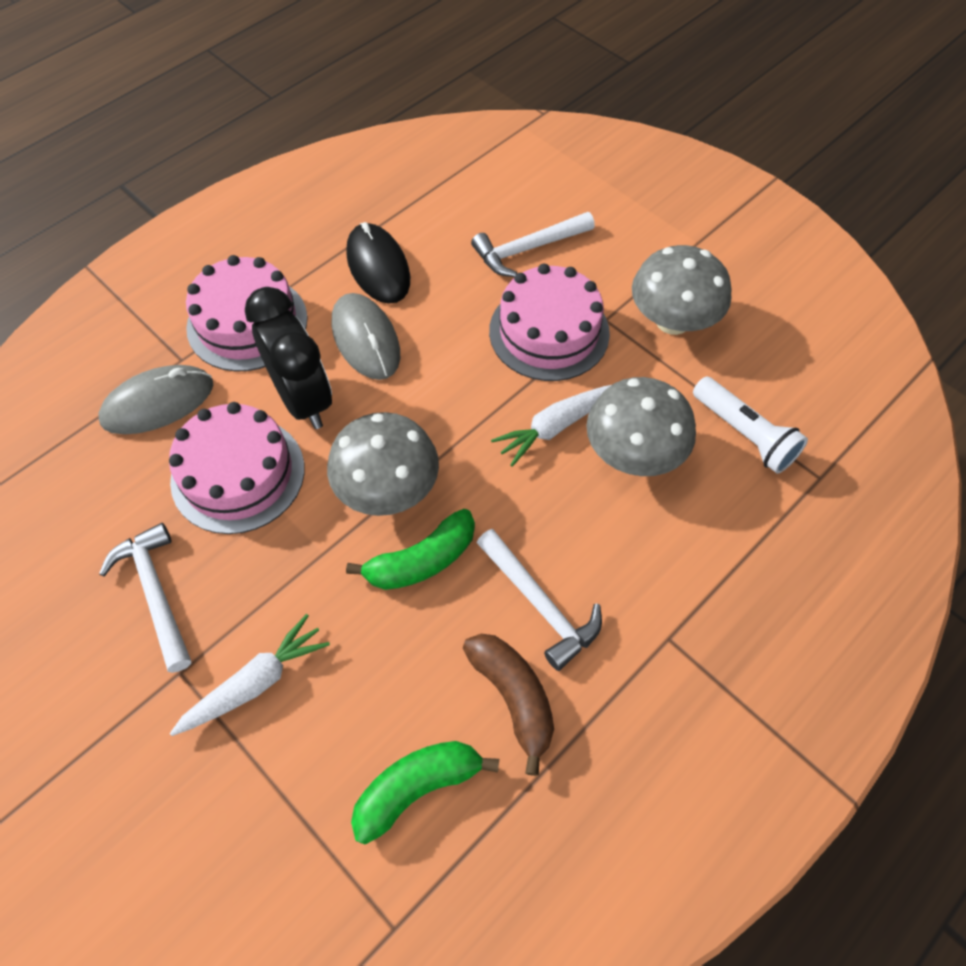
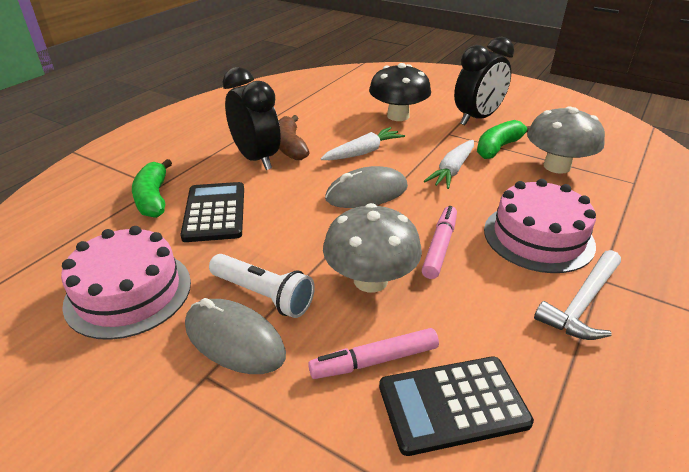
black calculator: 0 -> 2
black clock: 1 -> 2
black mouse: 1 -> 0
black mushroom: 0 -> 1
grey mushroom: 3 -> 2
pink cake: 3 -> 2
pink marker: 0 -> 2
white hammer: 3 -> 1

